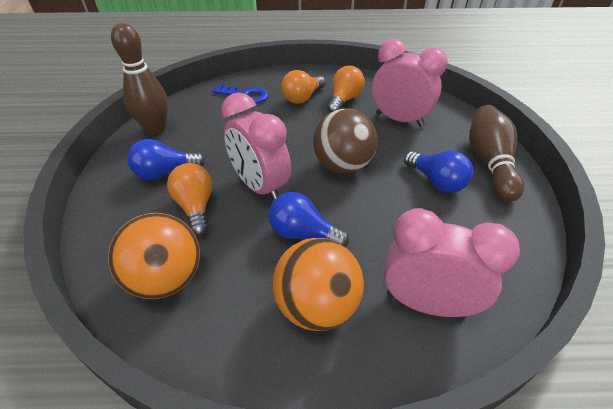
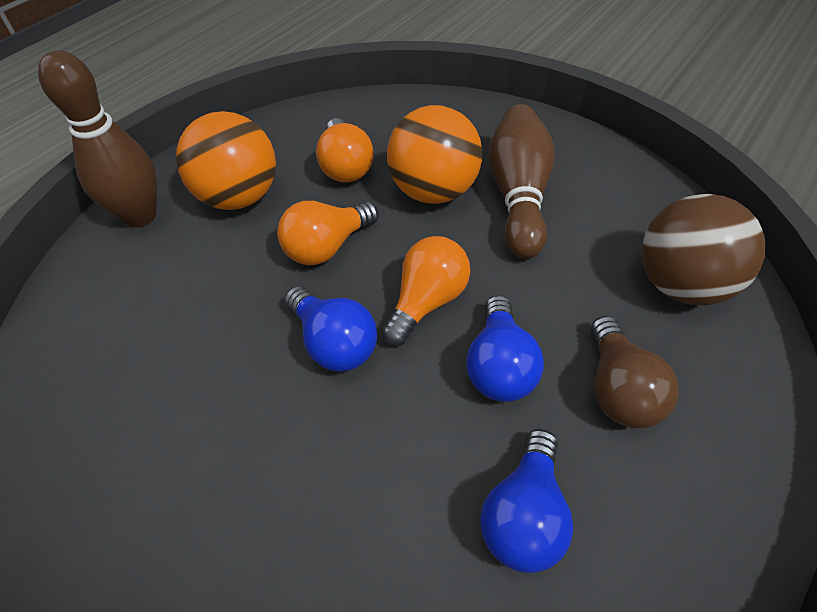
blue key: 1 -> 0
brown light bulb: 0 -> 1
pink clock: 3 -> 0

